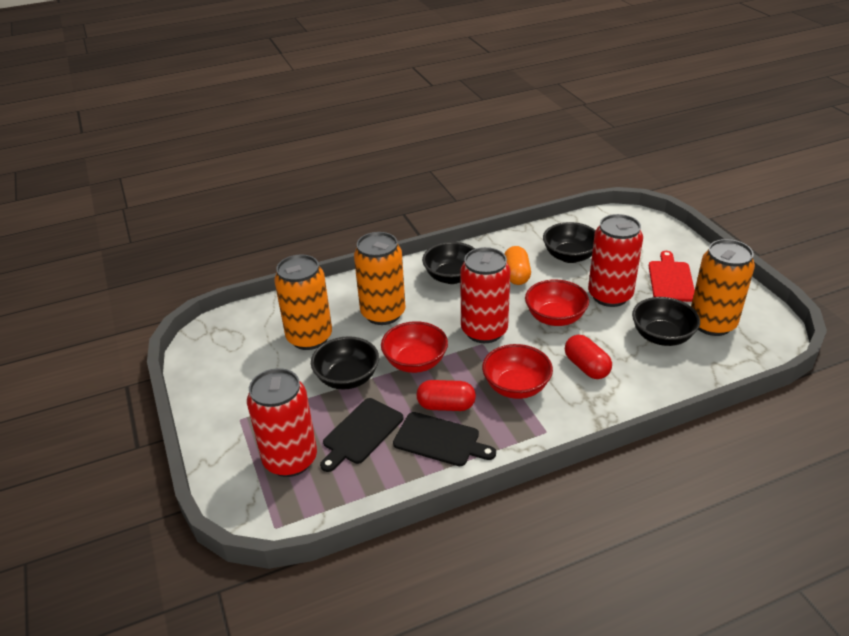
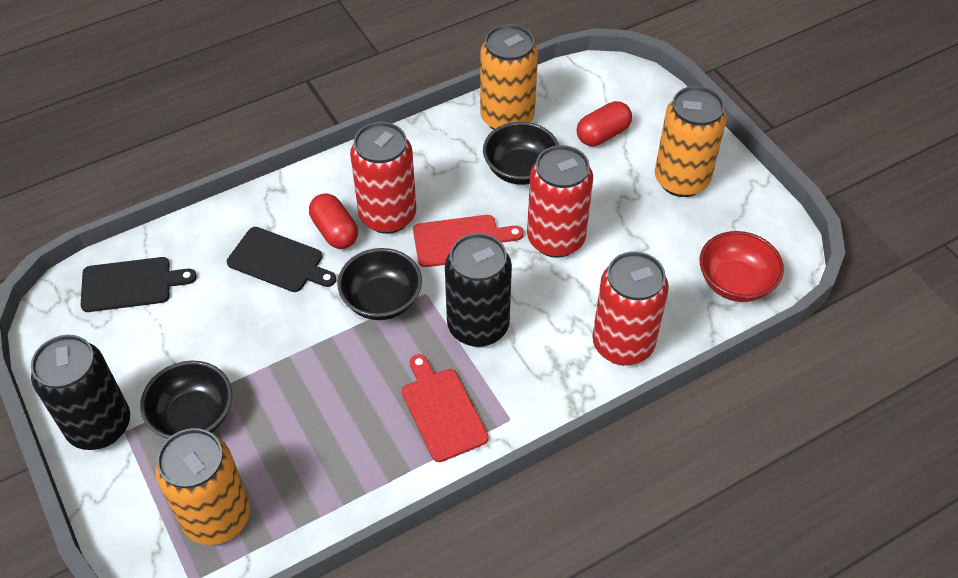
black bowl: 4 -> 3
black can: 0 -> 2
orange capsule: 1 -> 0
red bowl: 3 -> 1
red cutting board: 1 -> 2

